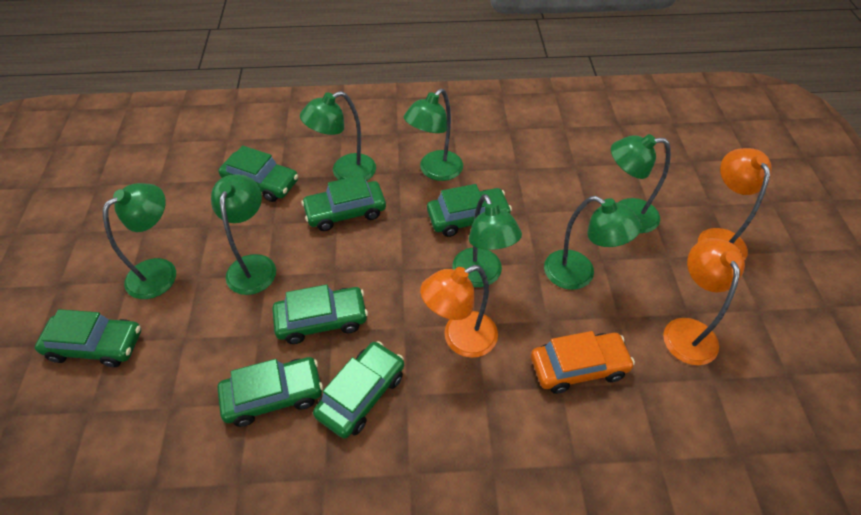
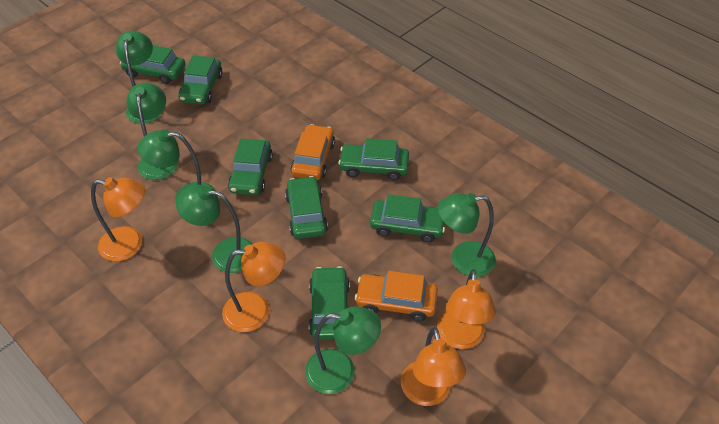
green lamp: 7 -> 6
orange car: 1 -> 2
orange lamp: 3 -> 4

